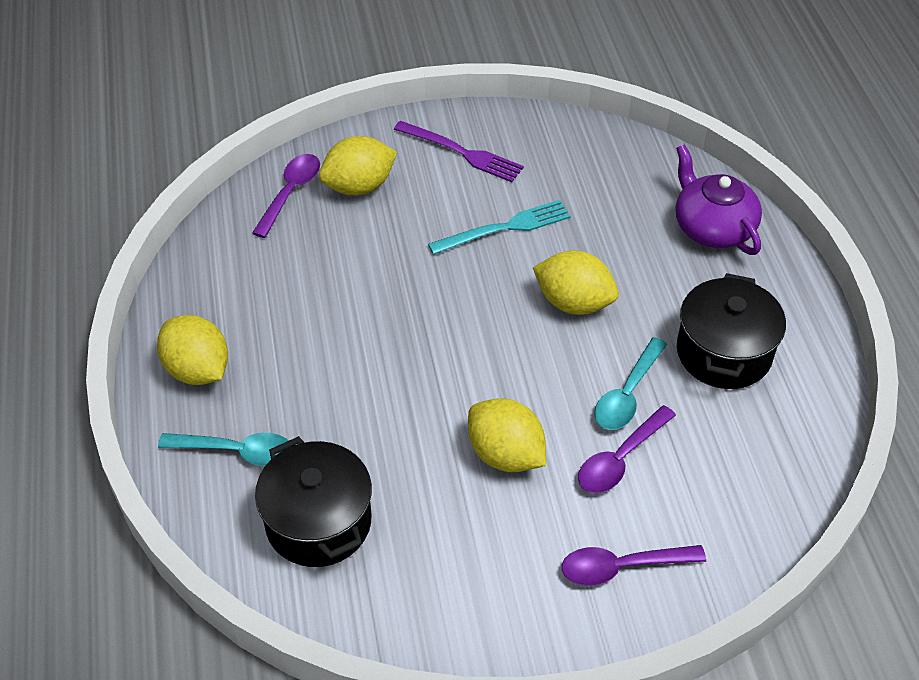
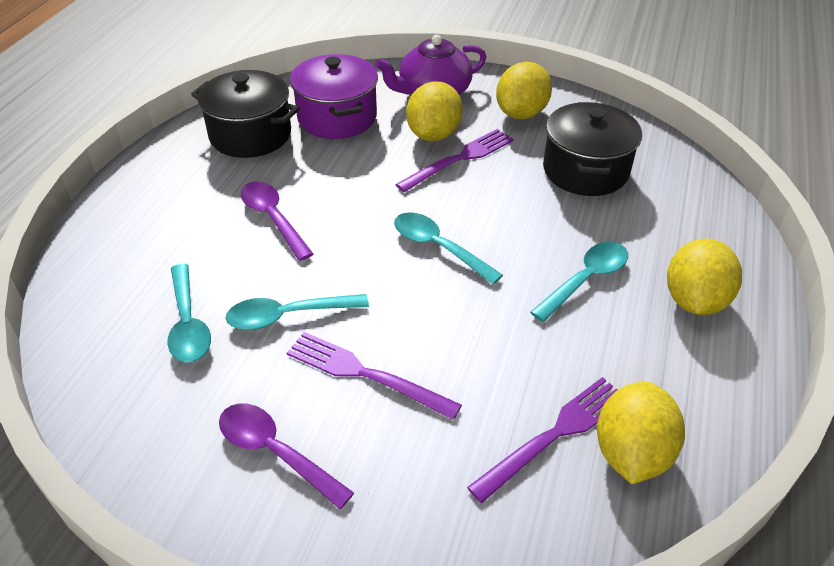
purple fork: 1 -> 3
purple pot: 0 -> 1
purple spoon: 3 -> 2
turquoise fork: 1 -> 0
turquoise spoon: 2 -> 4

